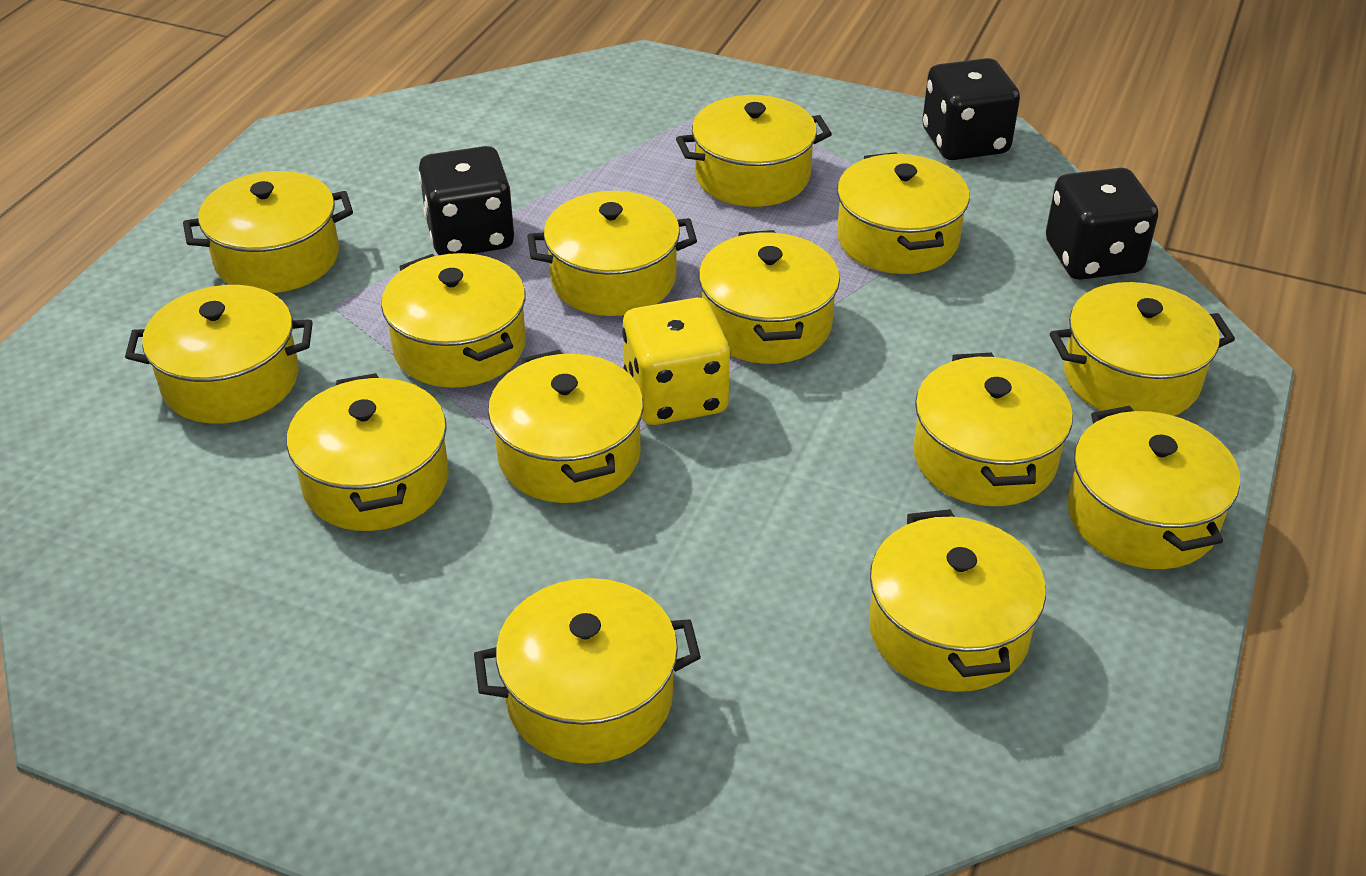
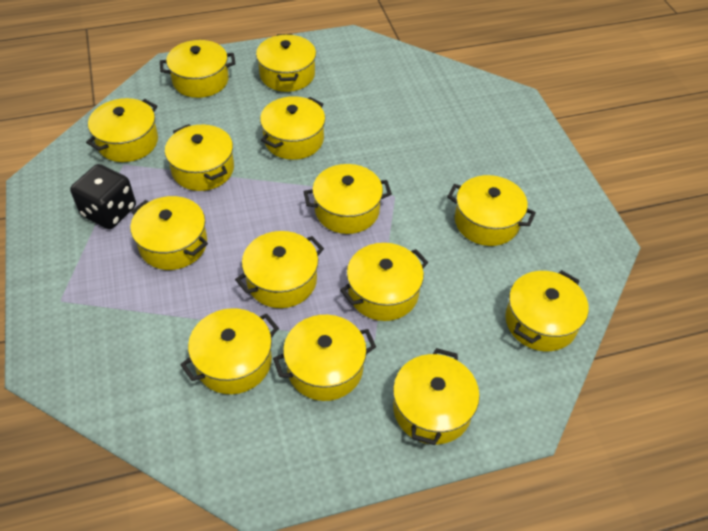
black dice: 3 -> 1
yellow dice: 1 -> 0

